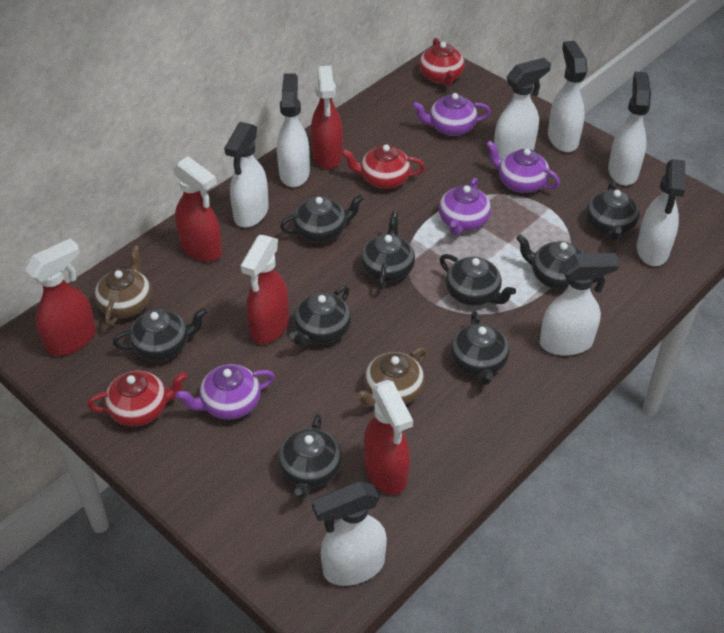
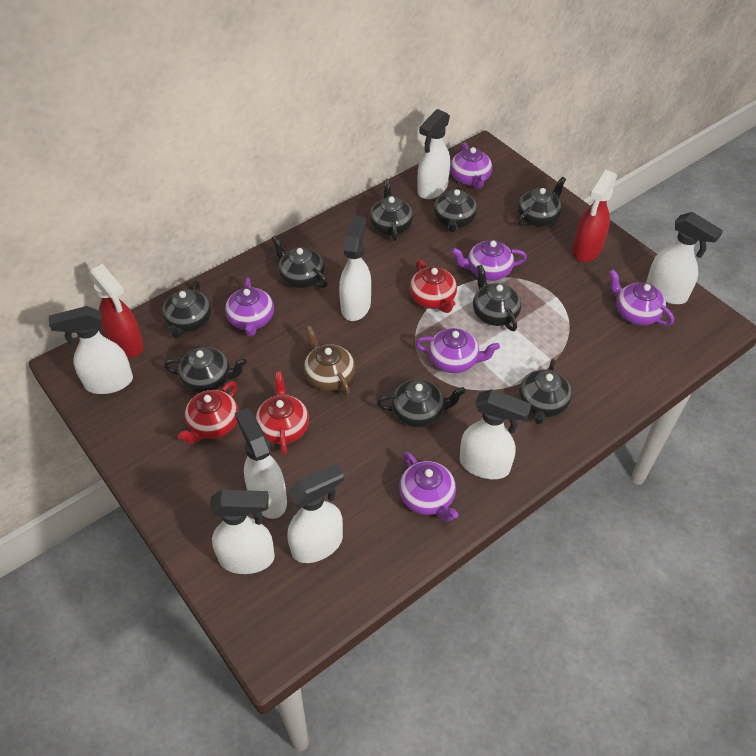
brown teapot: 2 -> 1
purple teapot: 4 -> 6
red spray bottle: 5 -> 2

